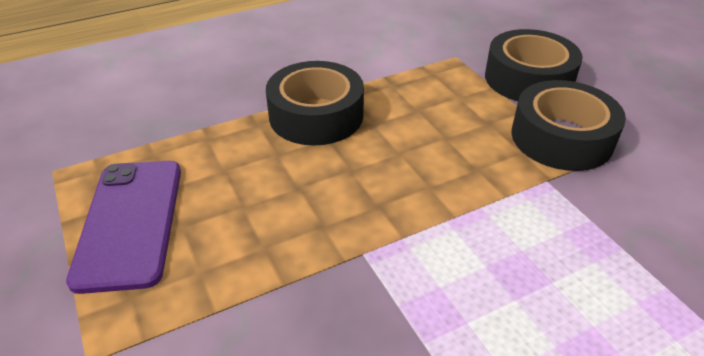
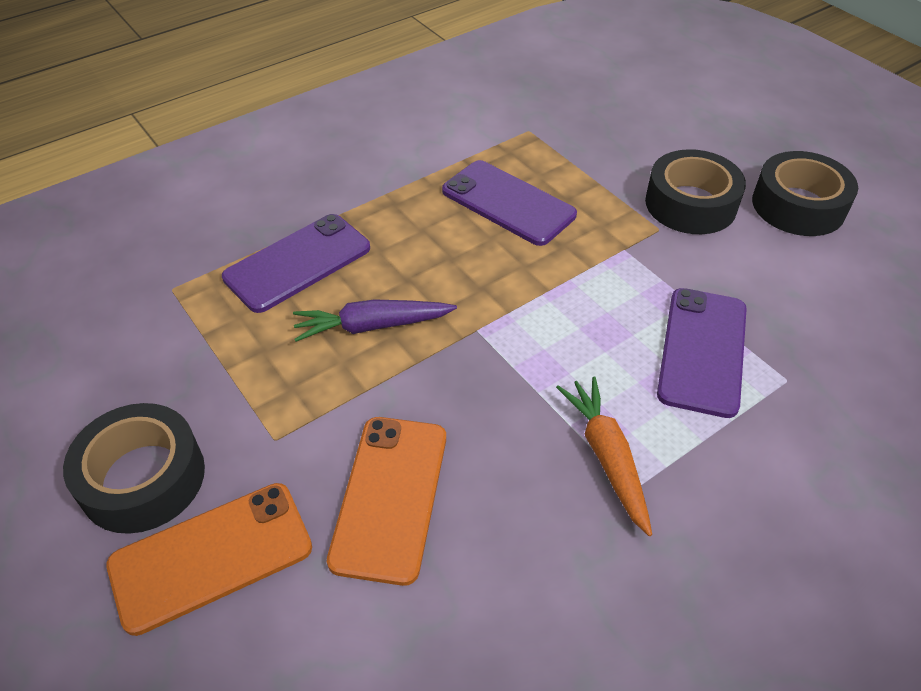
orange carrot: 0 -> 1
orange phone: 0 -> 2
purple carrot: 0 -> 1
purple phone: 1 -> 3

